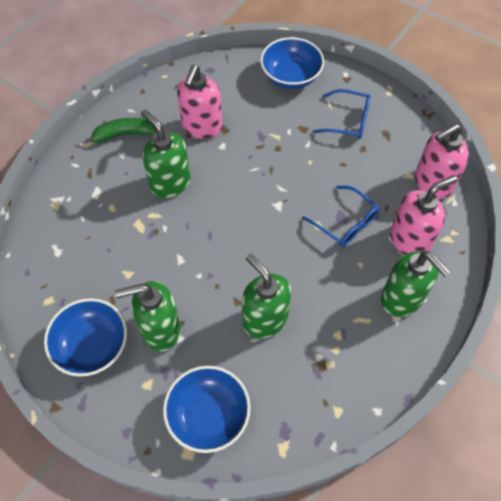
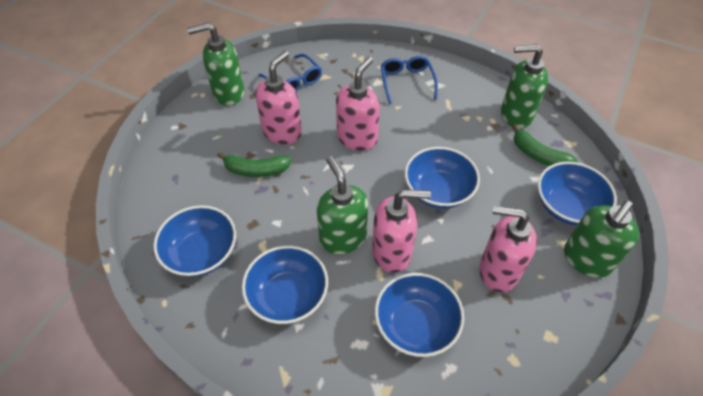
blue bowl: 3 -> 5
green banana: 1 -> 2
pink soap dispenser: 3 -> 4

